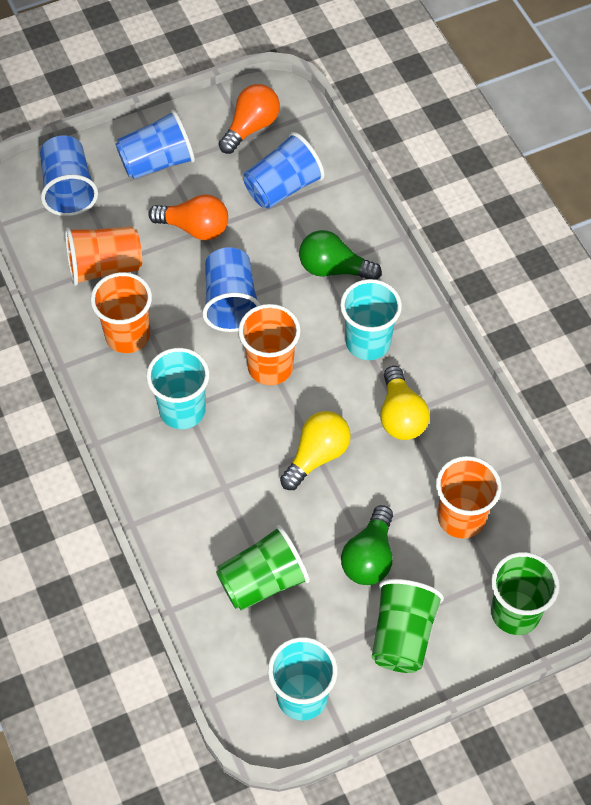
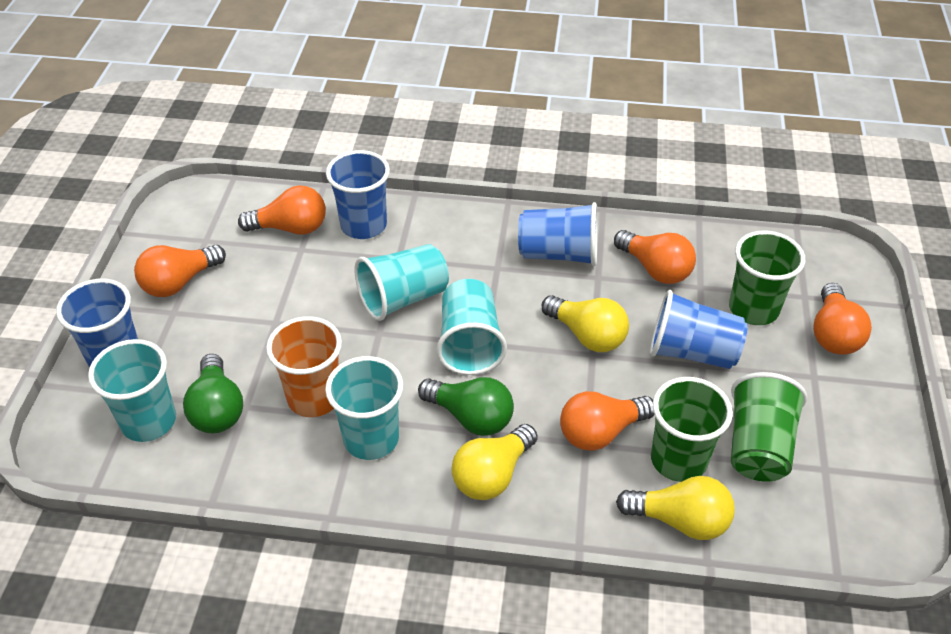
orange cup: 4 -> 1
orange light bulb: 2 -> 5
turquoise cup: 3 -> 4
yellow light bulb: 2 -> 3

